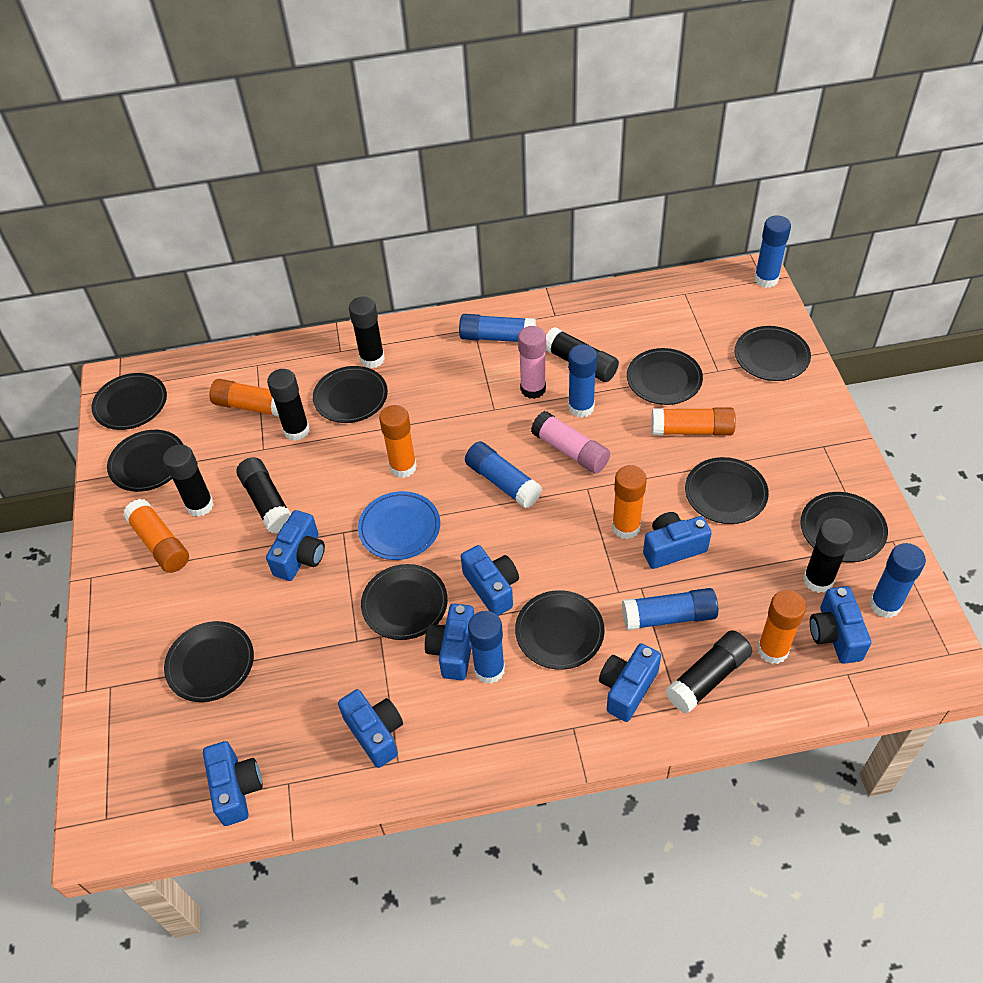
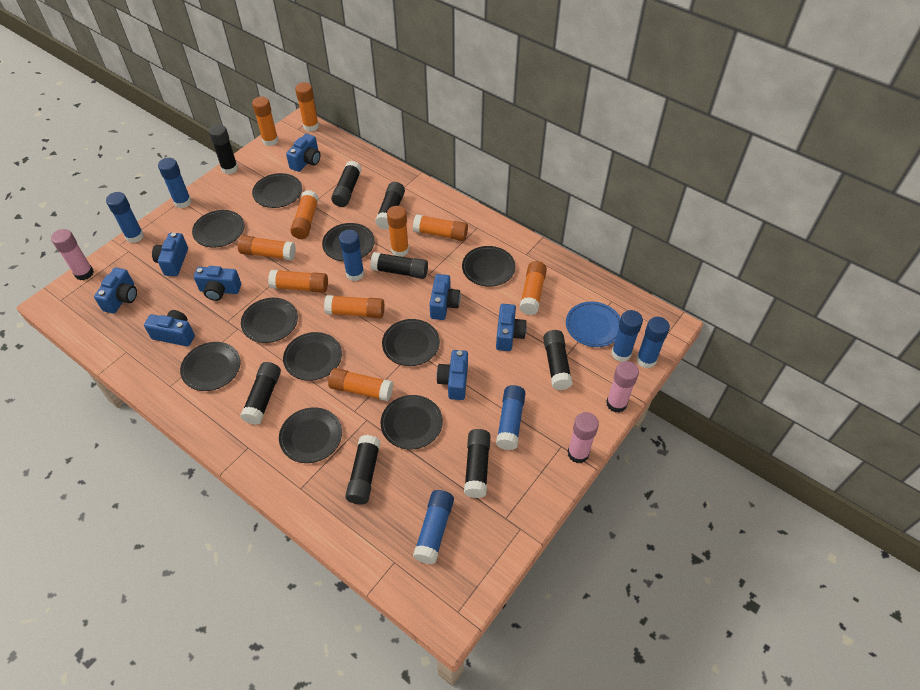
black glue stick: 7 -> 8
orange glue stick: 6 -> 10
pink glue stick: 2 -> 3

